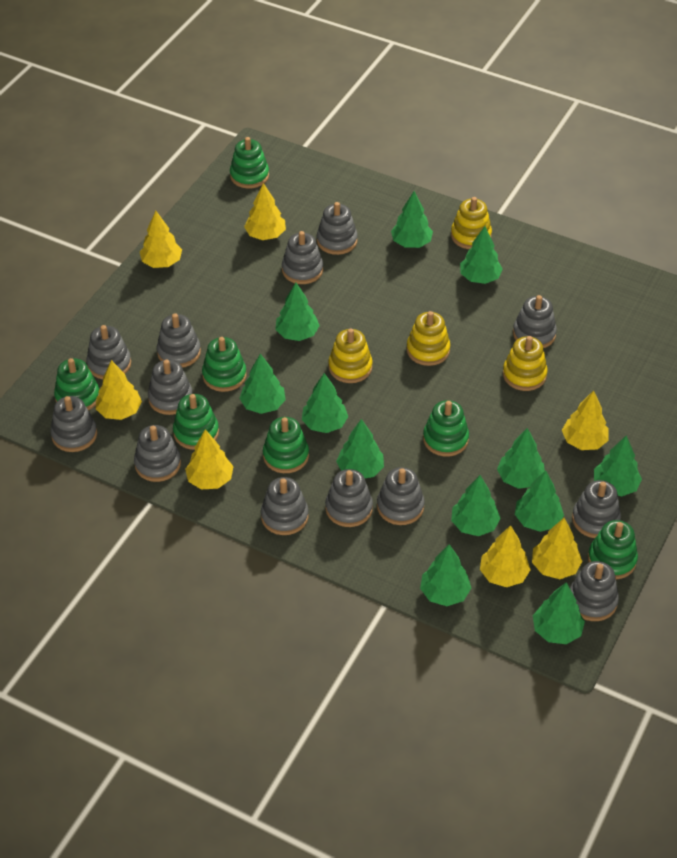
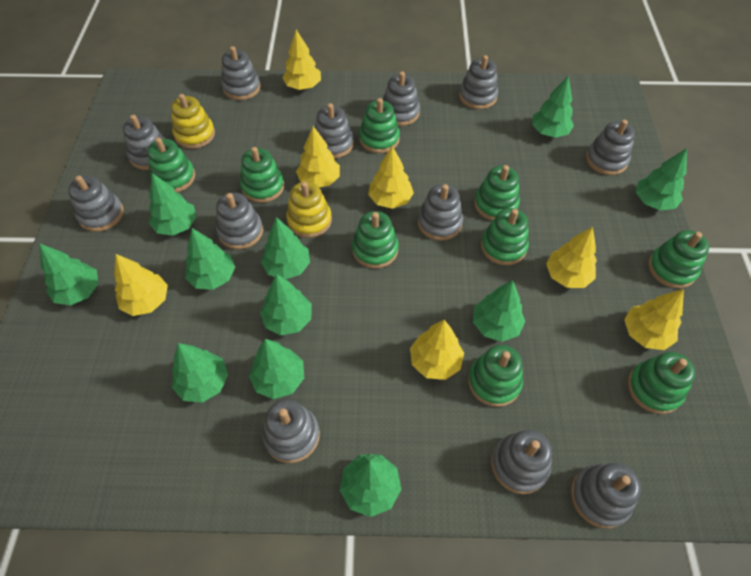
green stacking toy: 7 -> 9
green tree: 12 -> 11
grey stacking toy: 13 -> 12
yellow stacking toy: 4 -> 2

